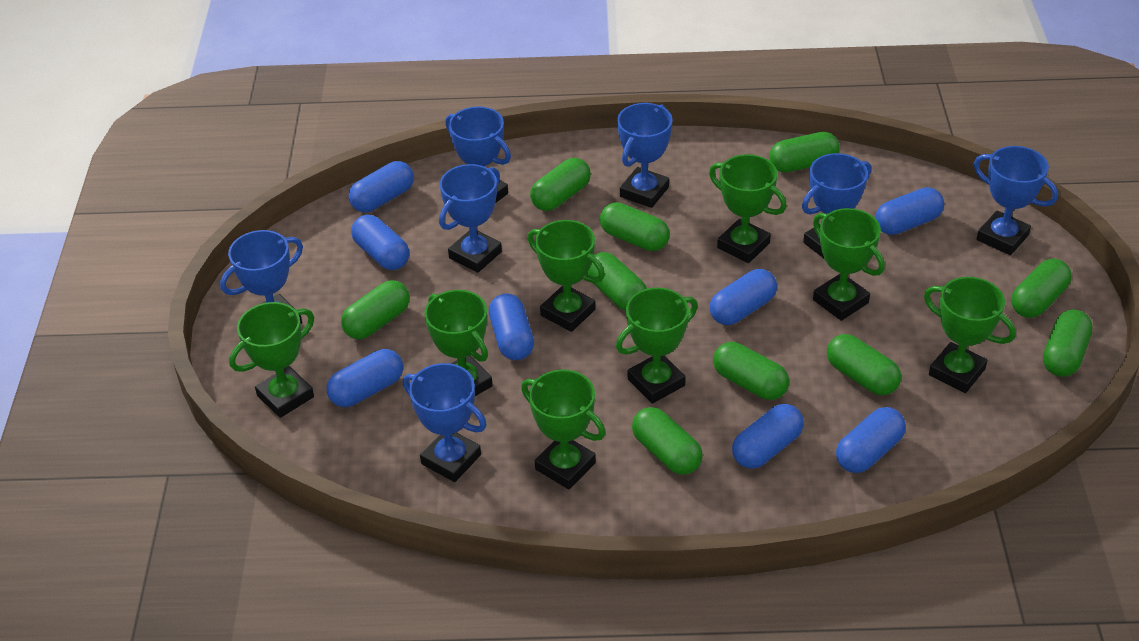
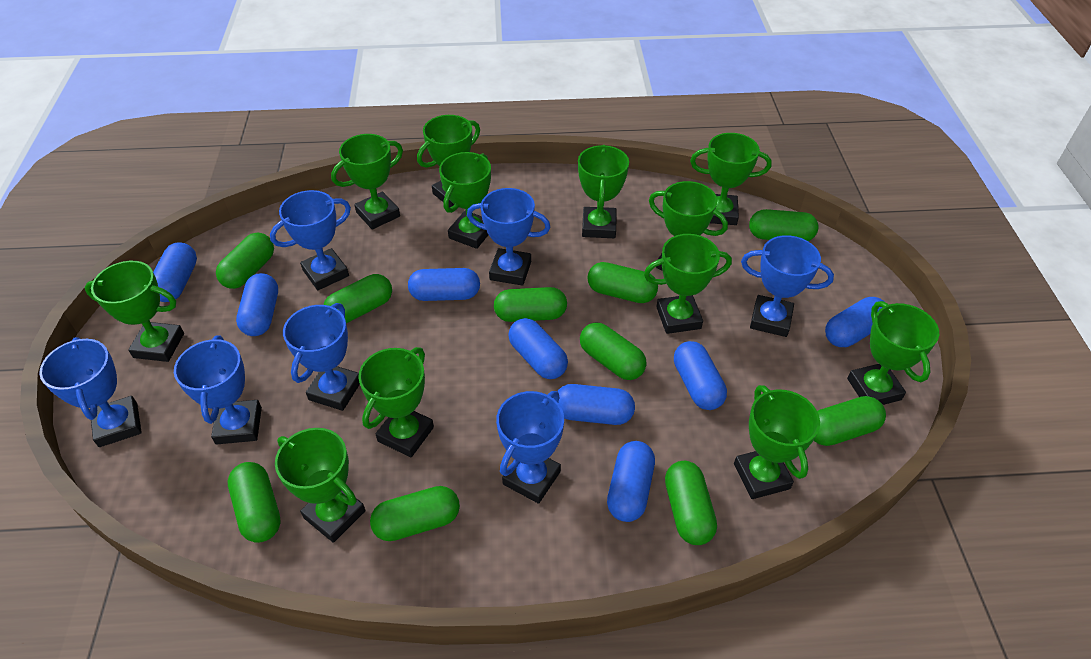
green trophy: 8 -> 12

